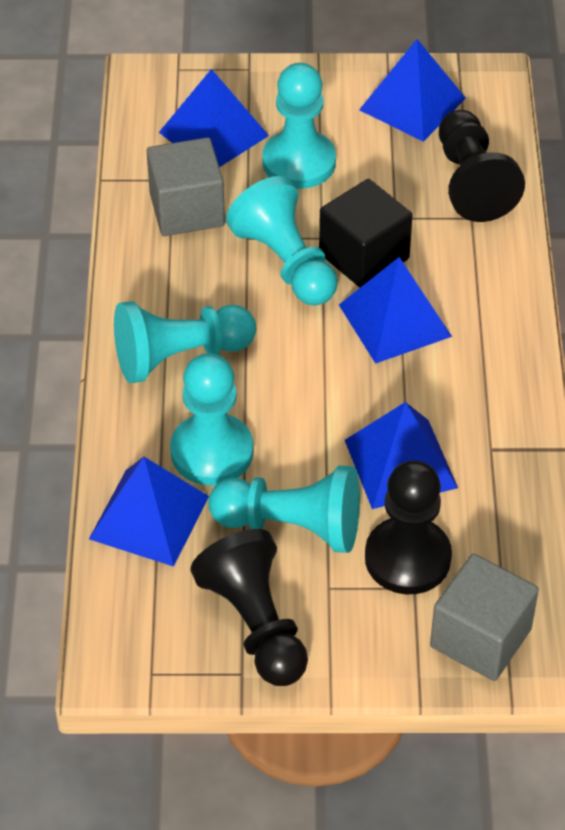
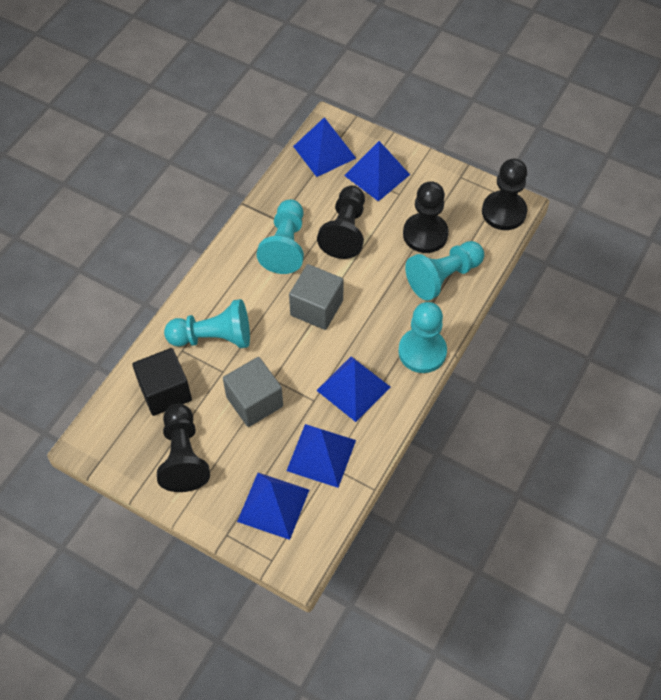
black pawn: 3 -> 4
turquoise pawn: 5 -> 4

